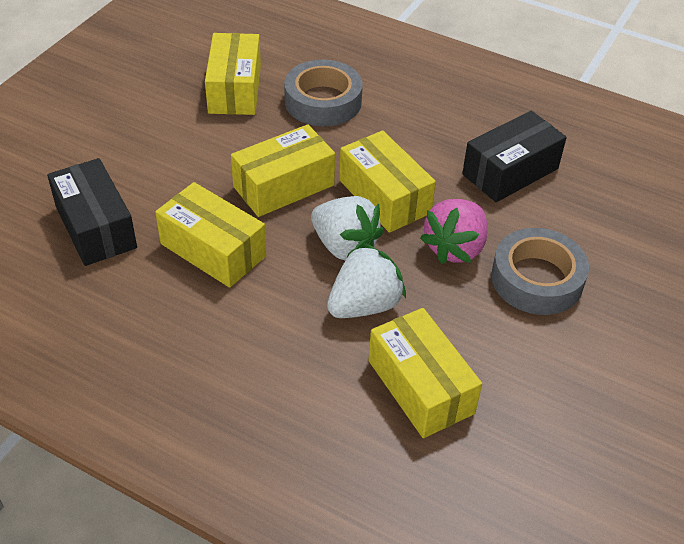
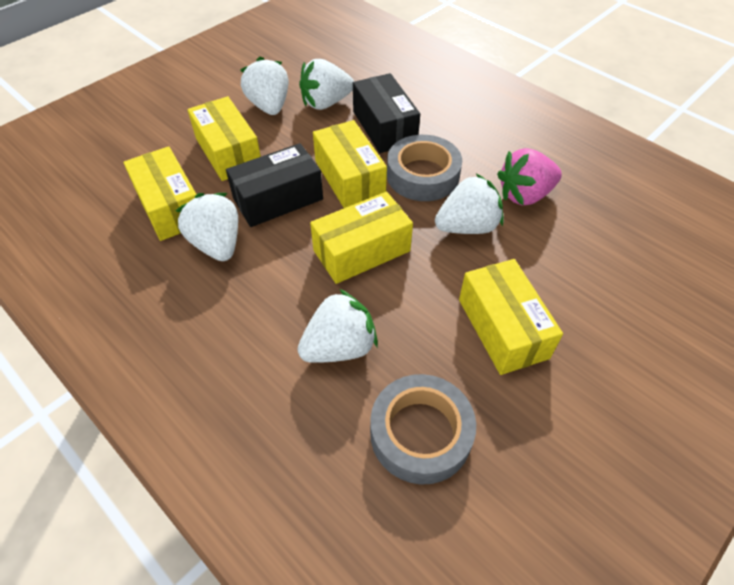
white strawberry: 2 -> 5

